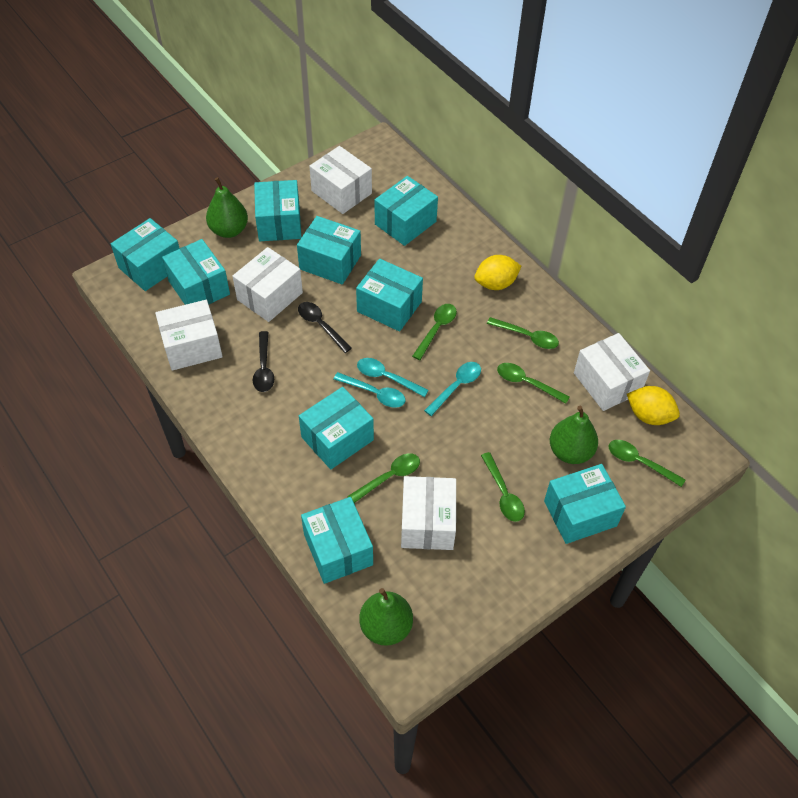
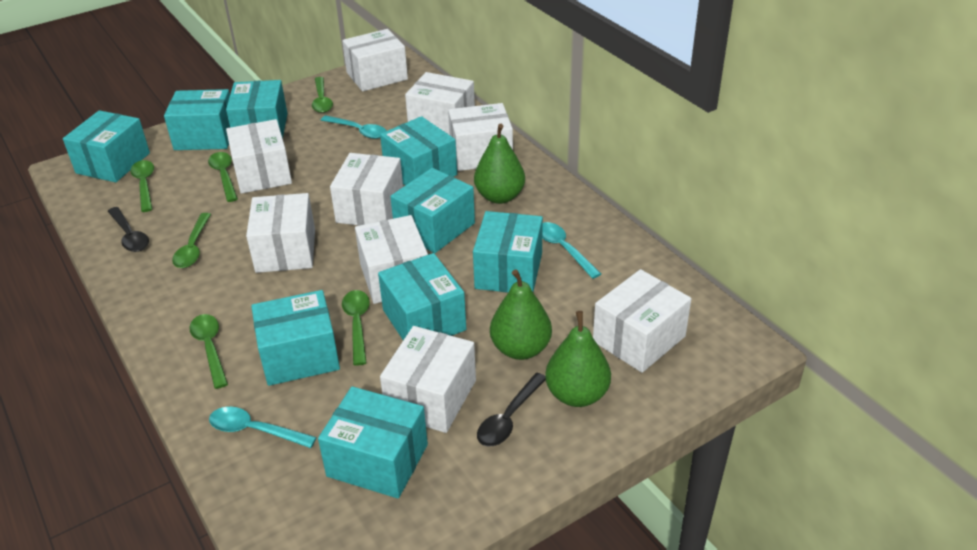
white box: 5 -> 9
yellow lemon: 2 -> 0

